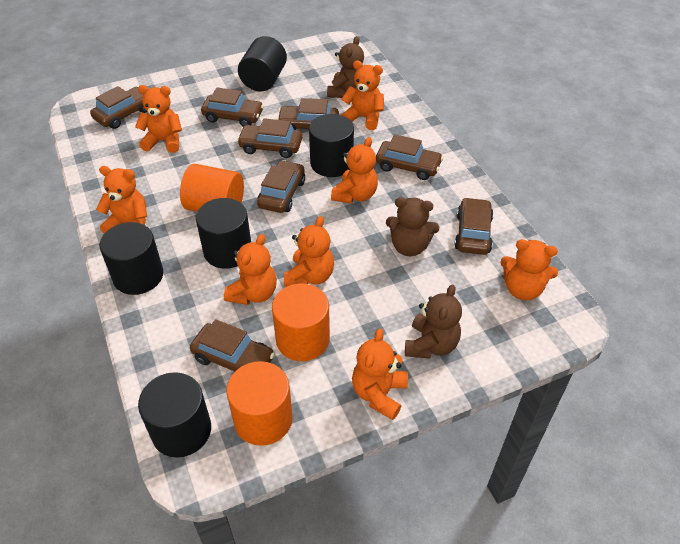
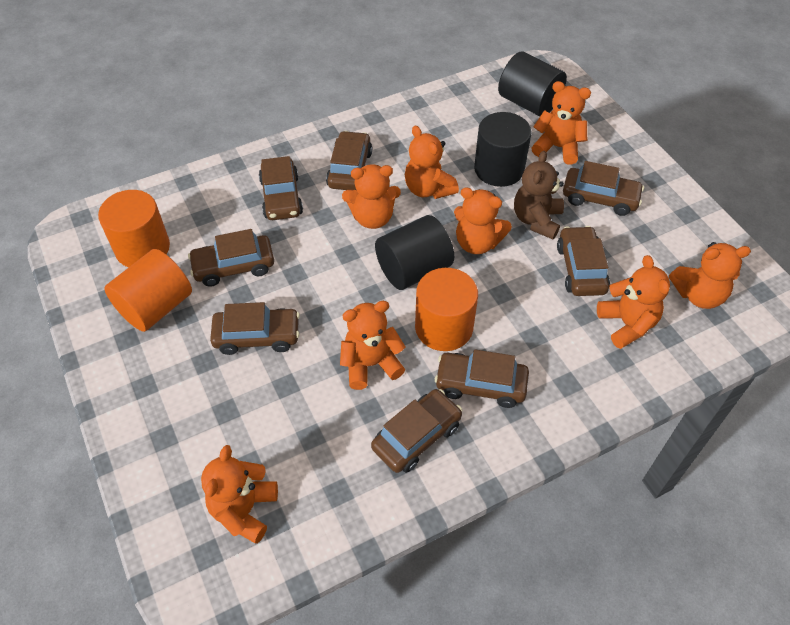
black cylinder: 5 -> 3
brown teddy bear: 3 -> 1

